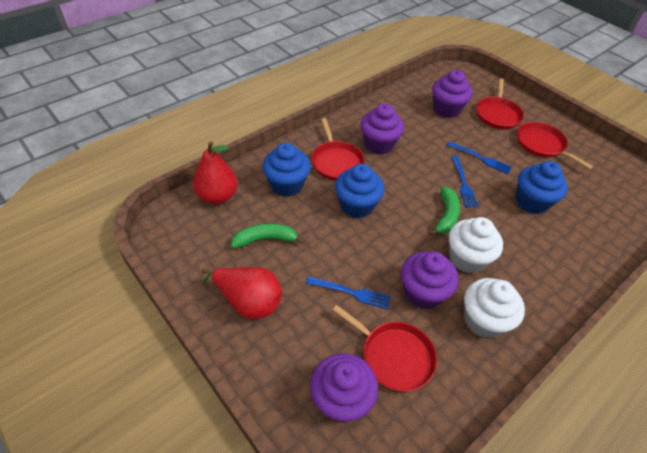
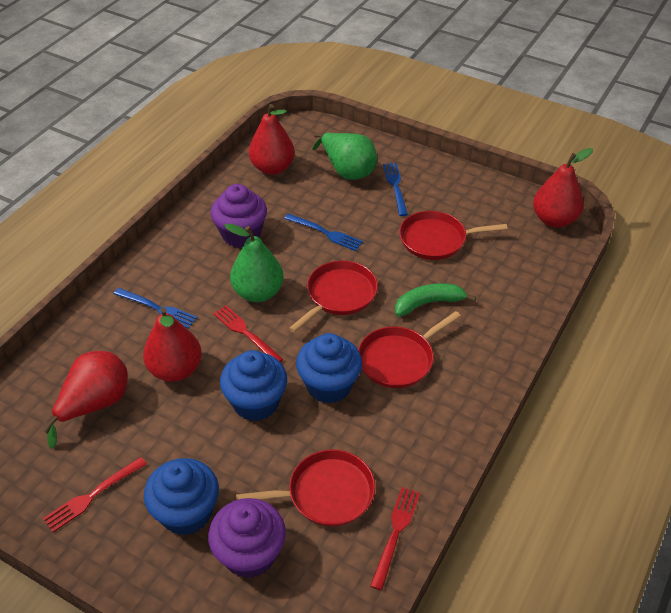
green banana: 2 -> 1
green pear: 0 -> 2
purple cupcake: 4 -> 2
red fork: 0 -> 3
red pear: 2 -> 4
white cupcake: 2 -> 0

